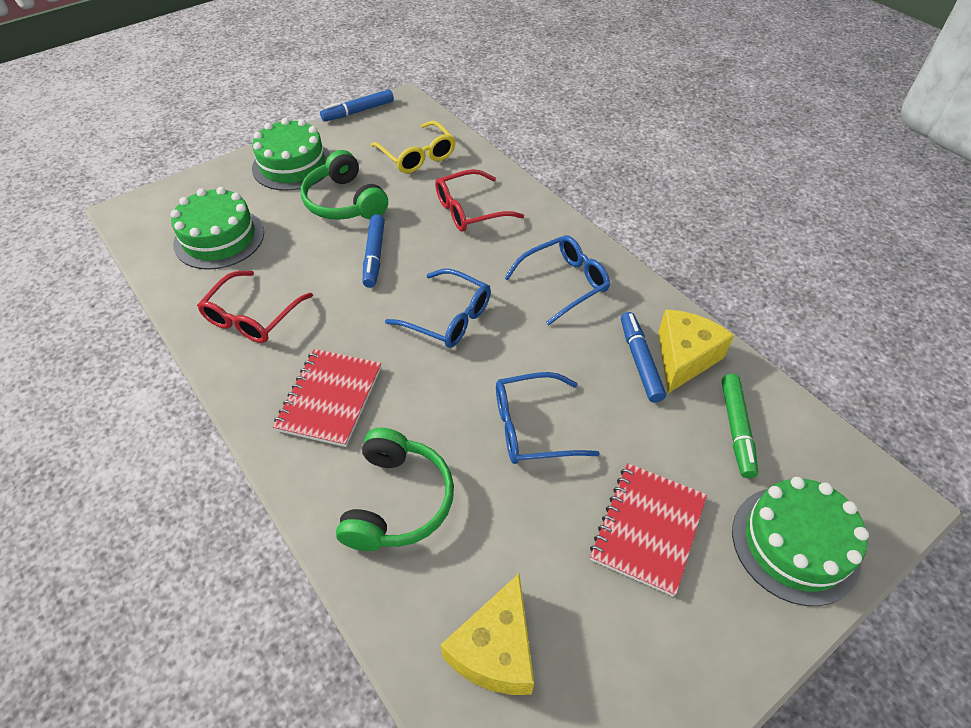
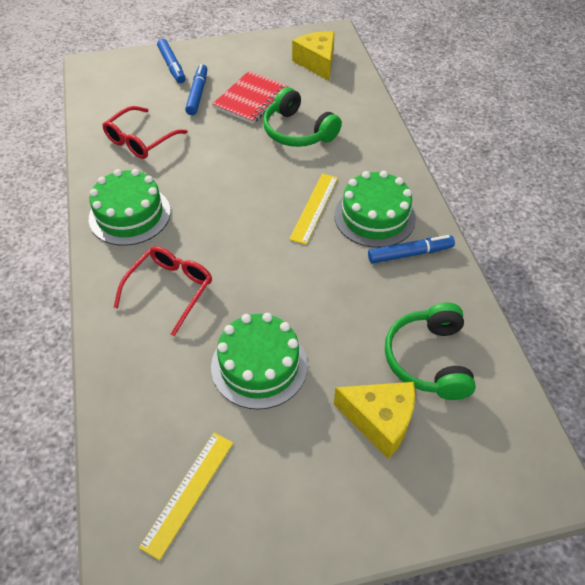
blue glasses: 3 -> 0
green marker: 1 -> 0
red notebook: 2 -> 1
yellow glasses: 1 -> 0
yellow ruler: 0 -> 2

